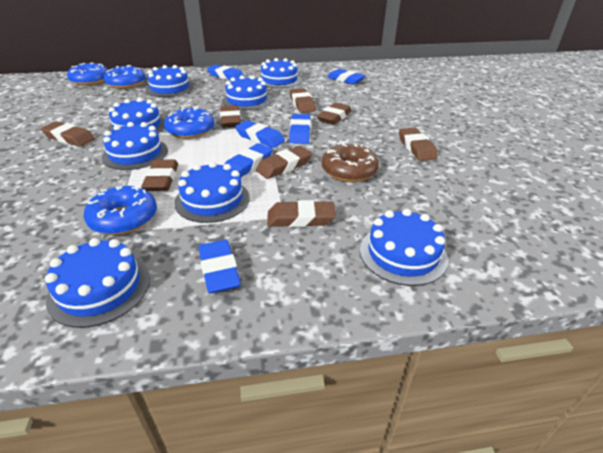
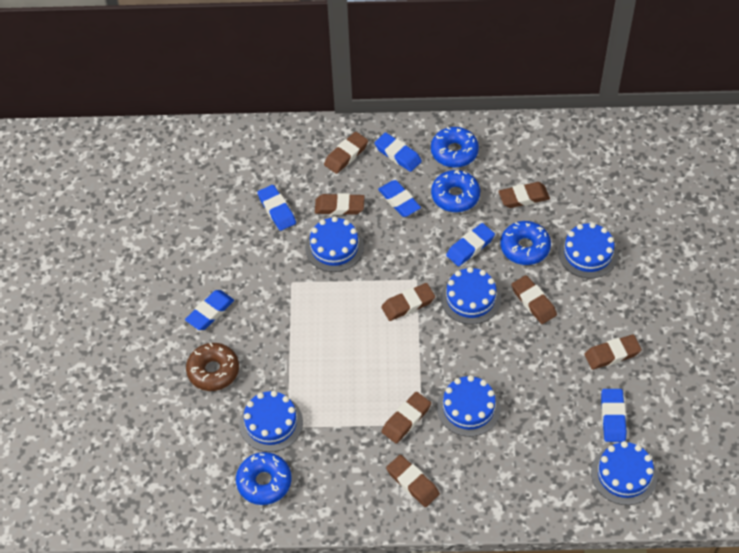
blue cake: 8 -> 6

